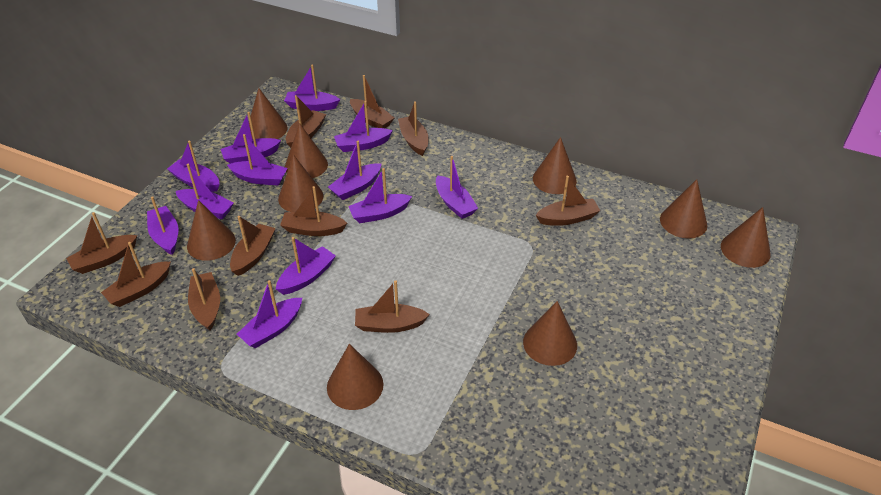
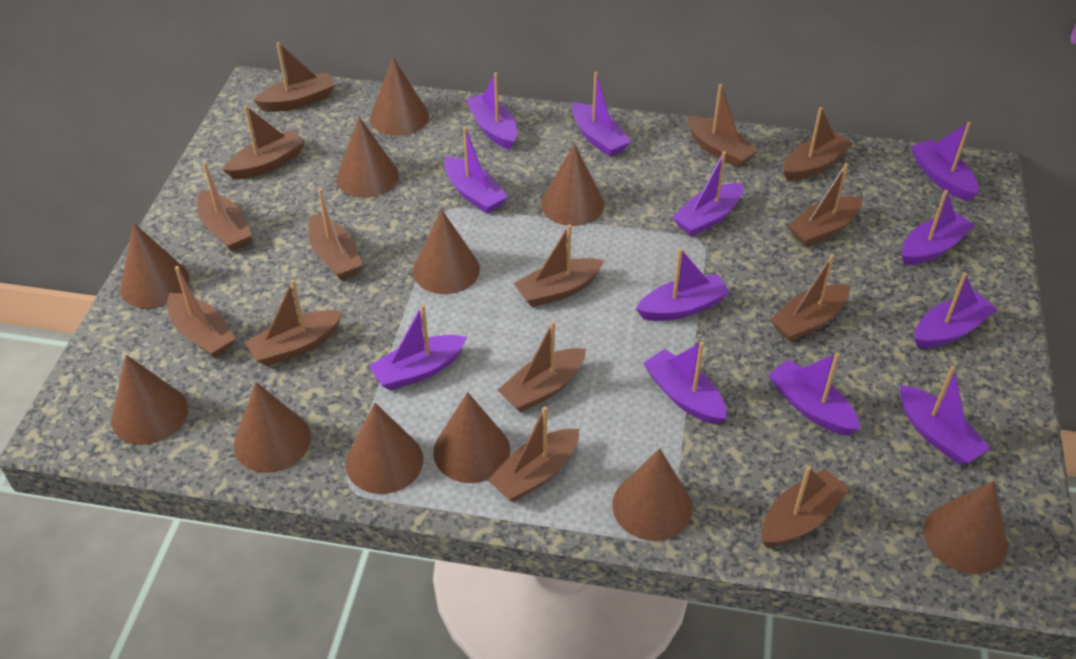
brown boat: 10 -> 14
brown cone: 9 -> 11

